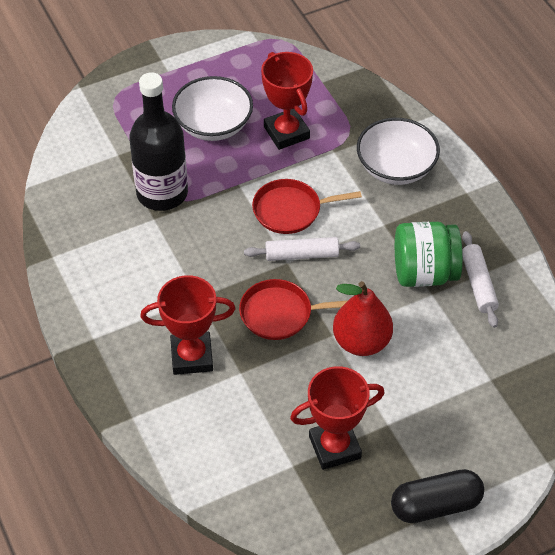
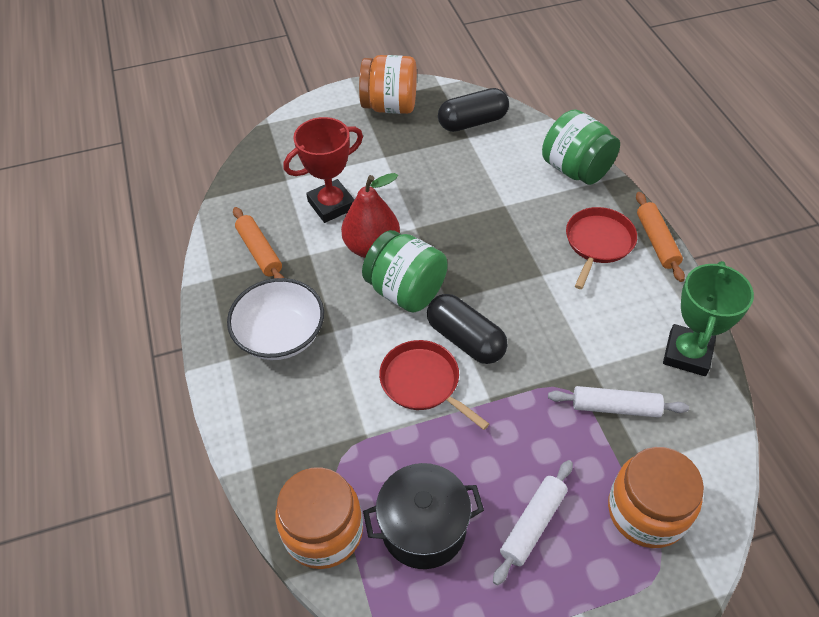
black bottle: 1 -> 0
black capsule: 1 -> 2
black pot: 0 -> 1
green jar: 1 -> 2
green trophy: 0 -> 1
orange jar: 0 -> 3
orange rolling pin: 0 -> 2
red trophy: 3 -> 1
white bowl: 2 -> 1

